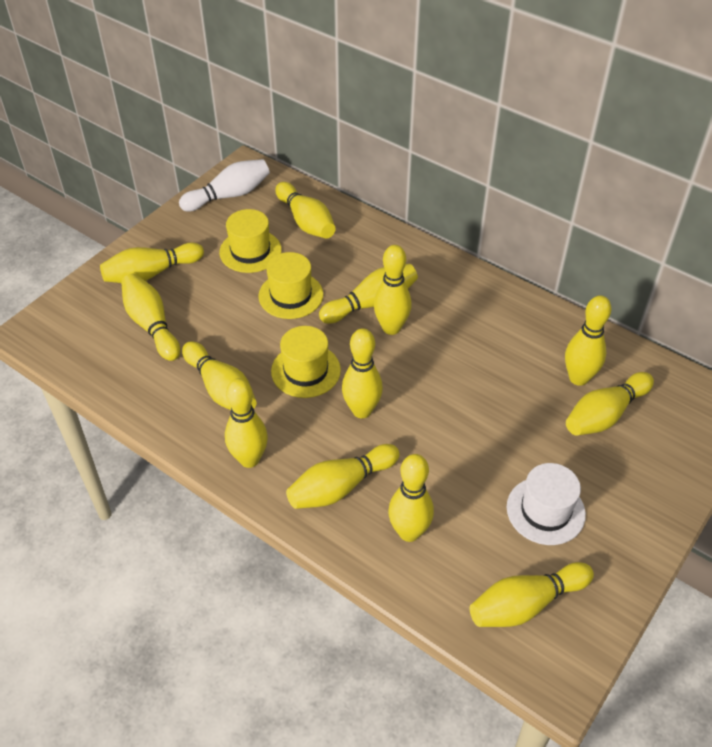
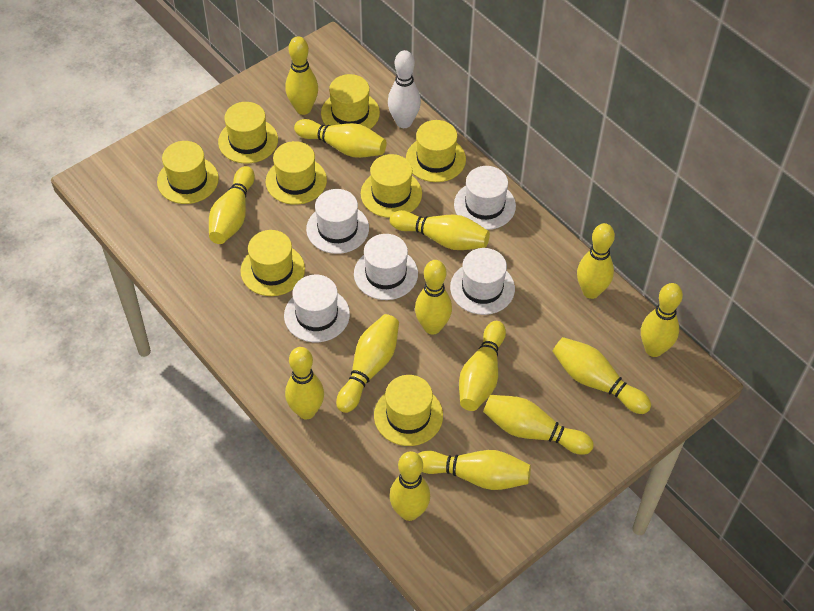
white hat: 1 -> 5
yellow bowling pin: 13 -> 14
yellow hat: 3 -> 8

